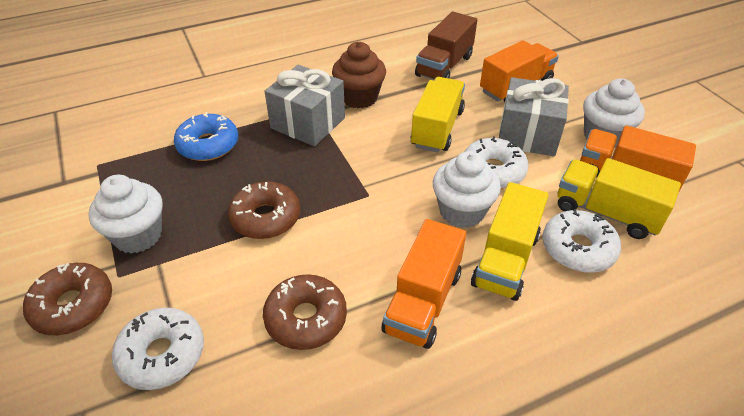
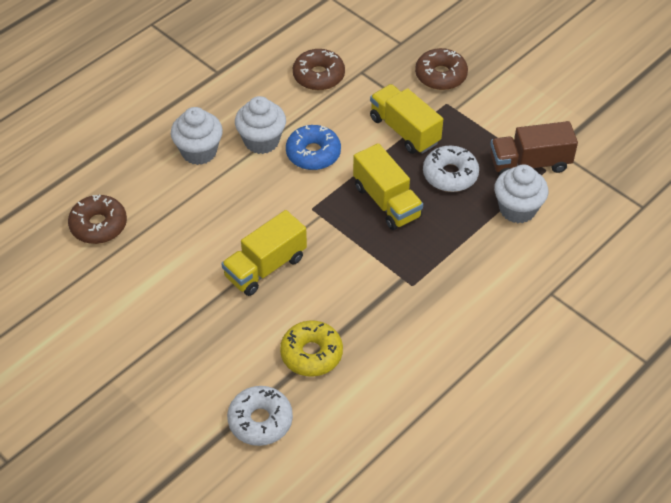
brown cupcake: 1 -> 0
grey gift: 2 -> 0
orange truck: 3 -> 0
white donut: 3 -> 2
yellow donut: 0 -> 1

